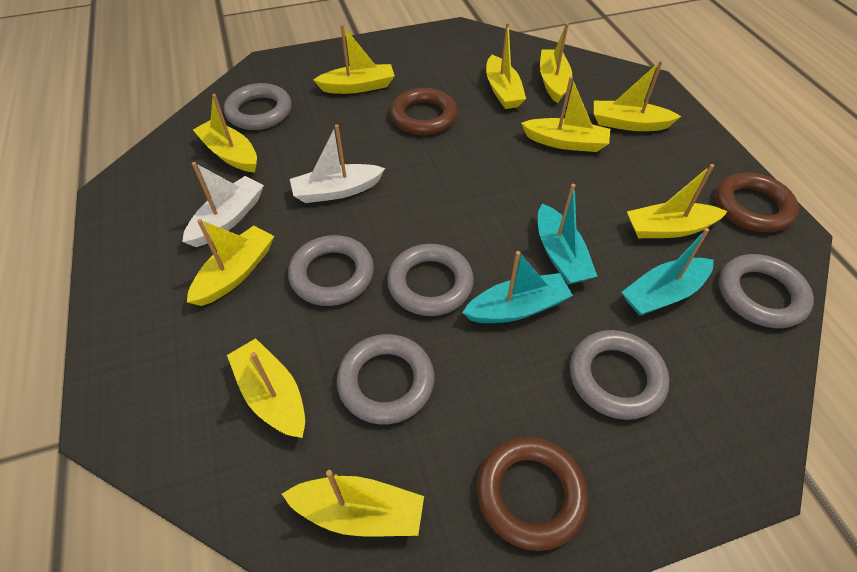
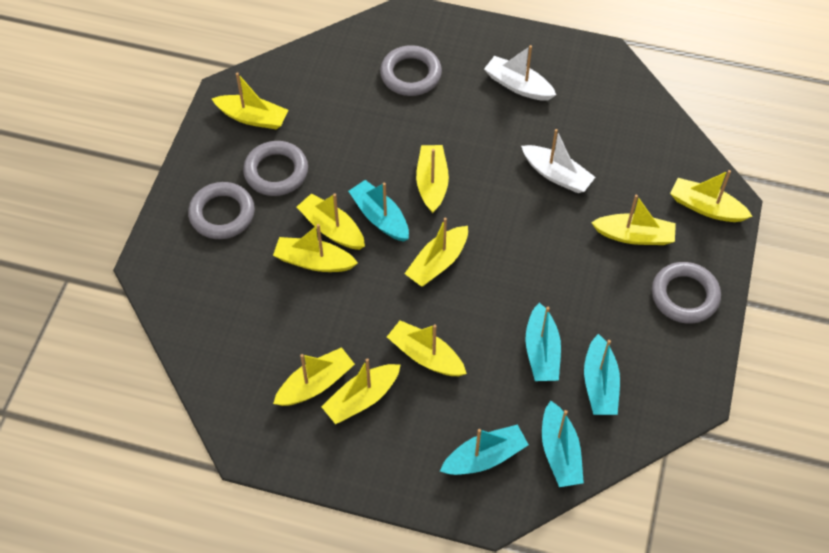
brown ring: 3 -> 0
grey ring: 6 -> 4
turquoise boat: 3 -> 5

